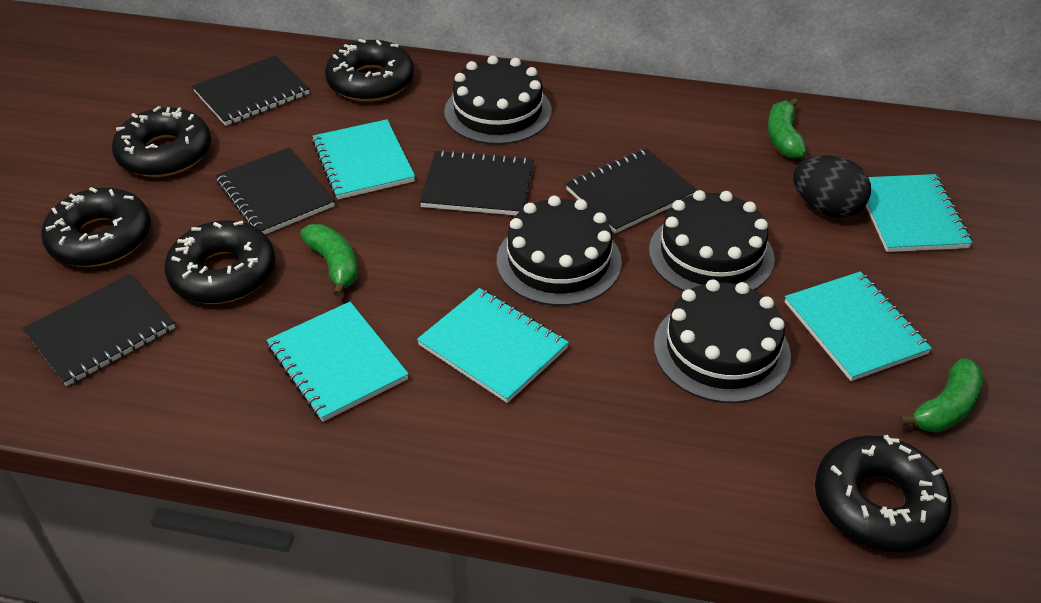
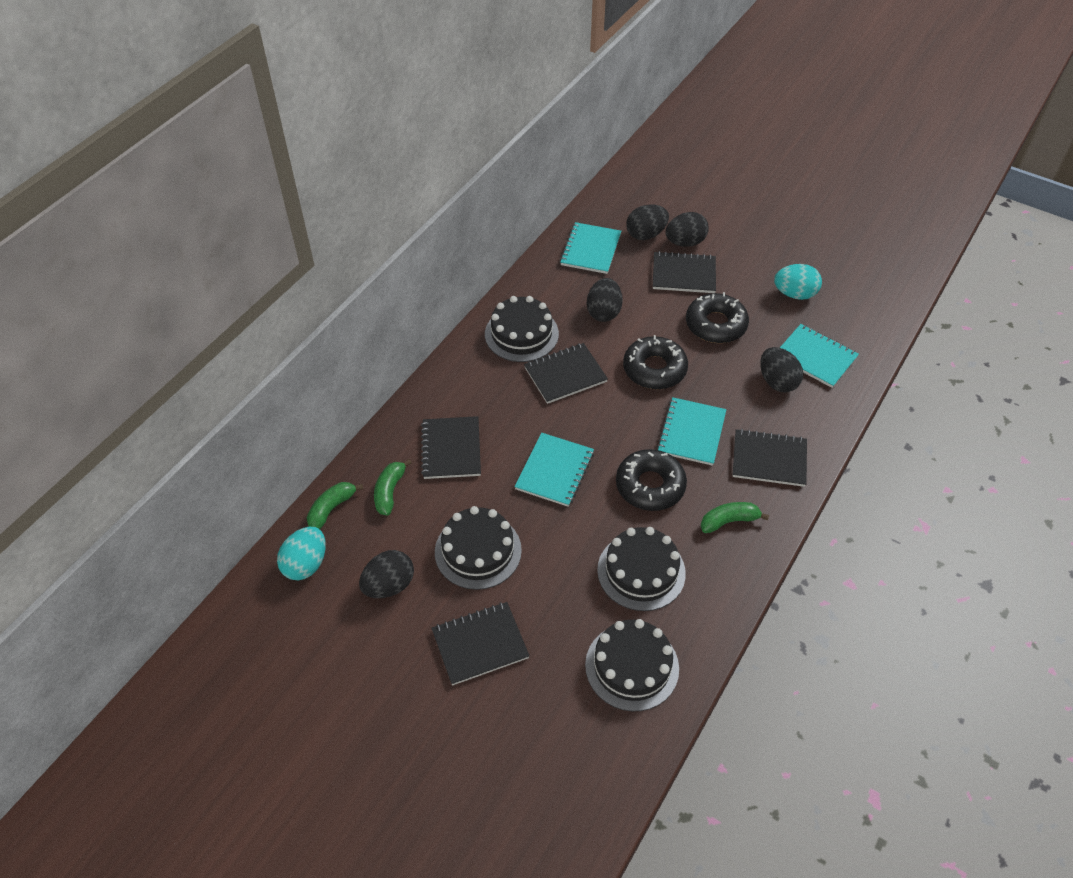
black donut: 5 -> 3
black egg: 1 -> 5
turquoise egg: 0 -> 2
turquoise notebook: 5 -> 4

